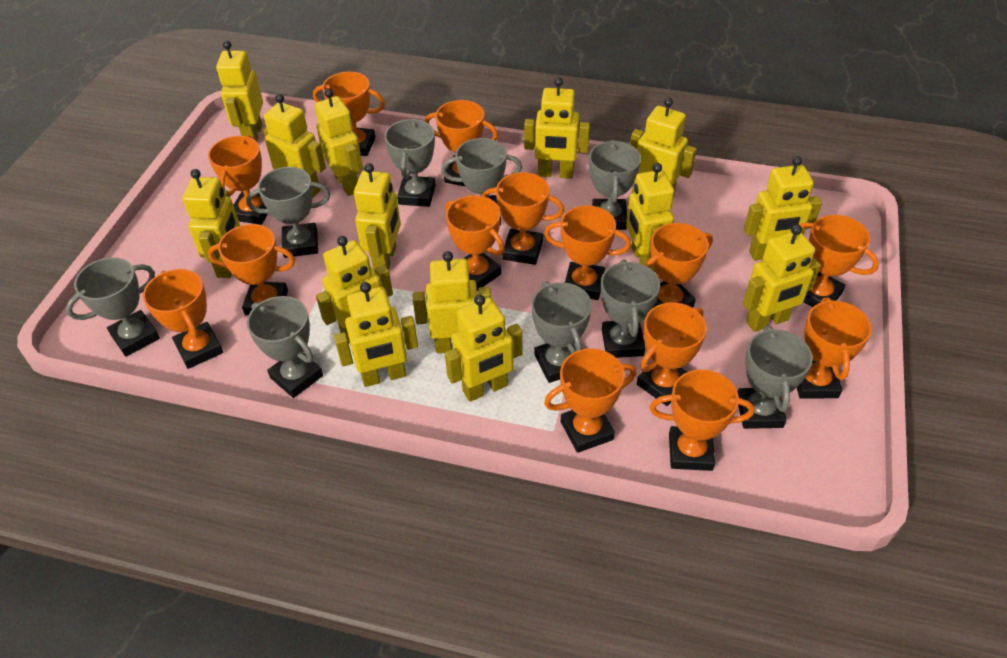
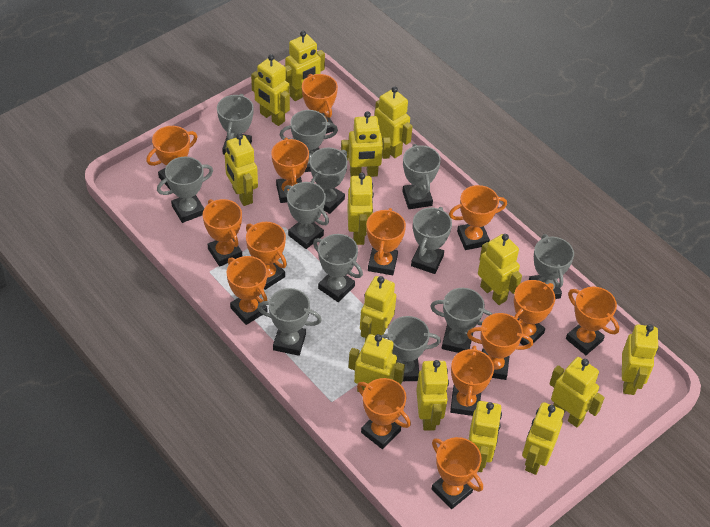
grey trophy: 9 -> 12

